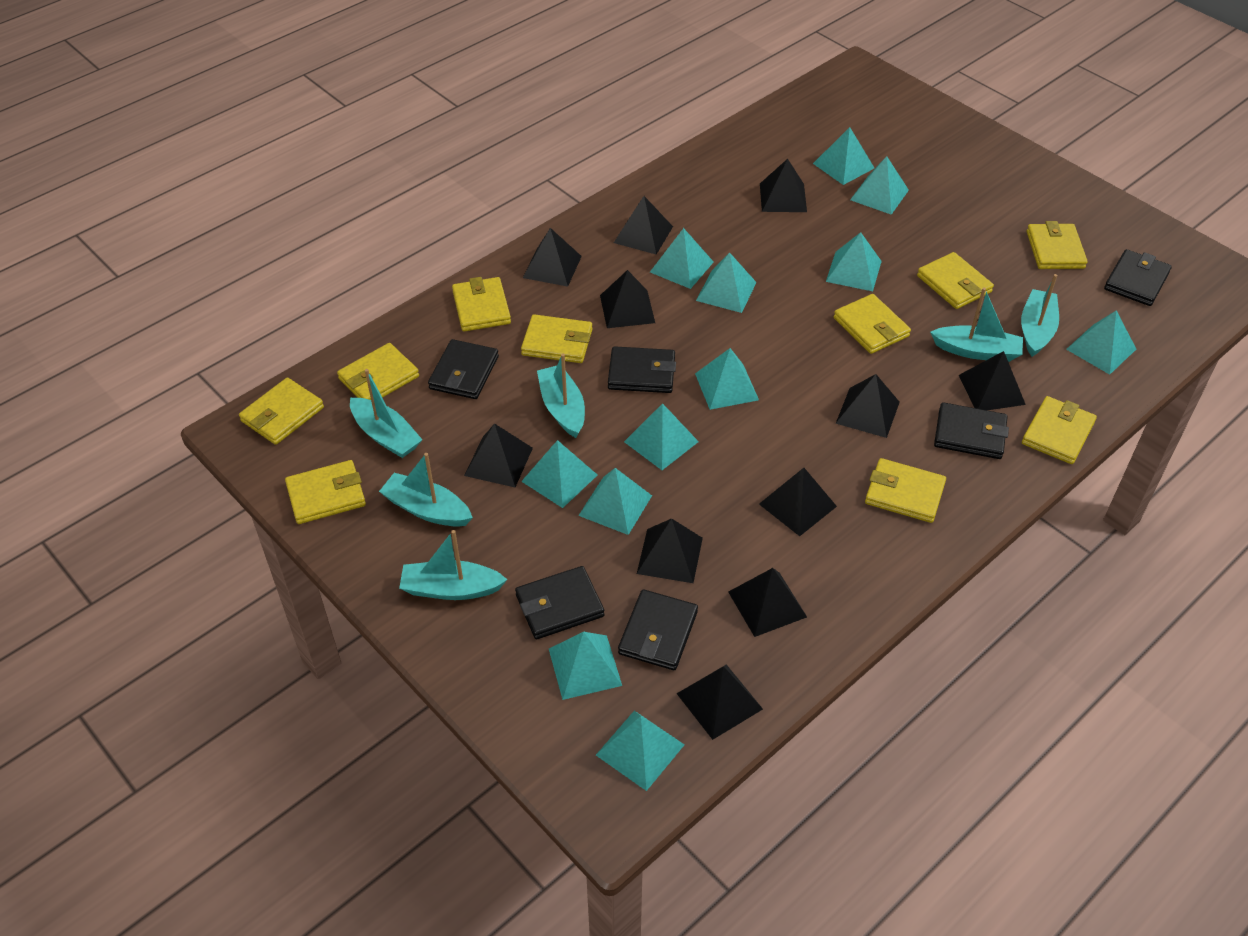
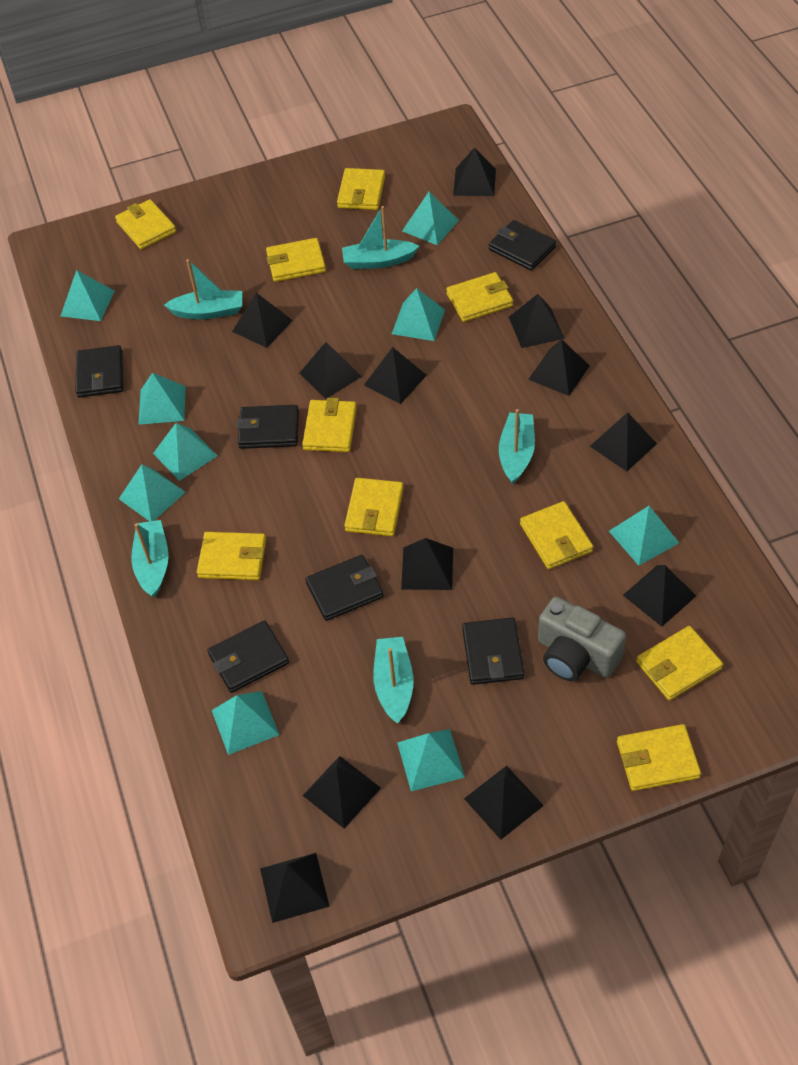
black pyramid: 11 -> 12
grey camera: 0 -> 1
turquoise boat: 6 -> 5
turquoise pyramid: 12 -> 9

